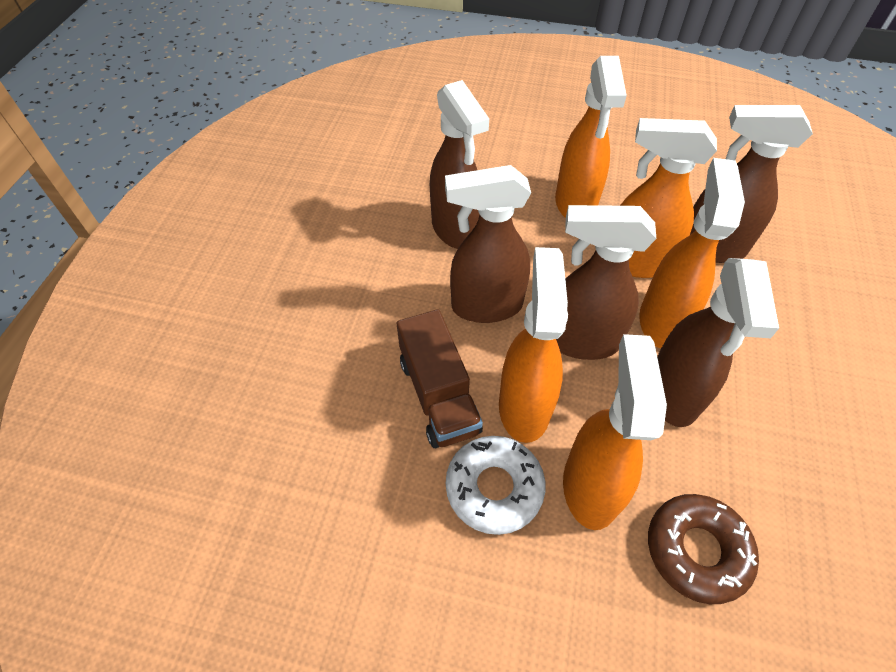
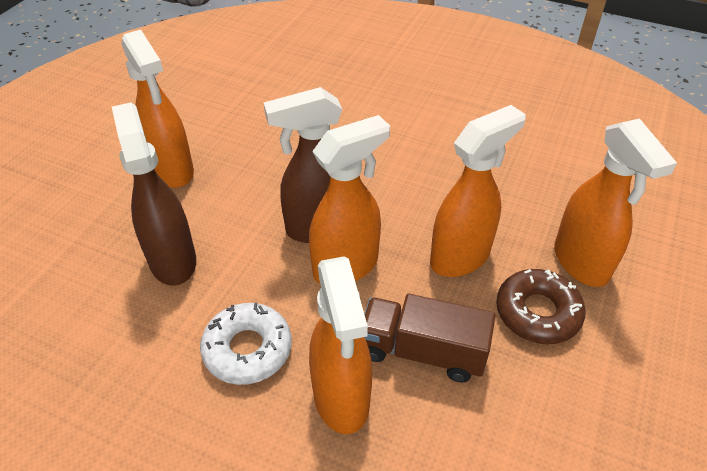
brown spray bottle: 5 -> 2

